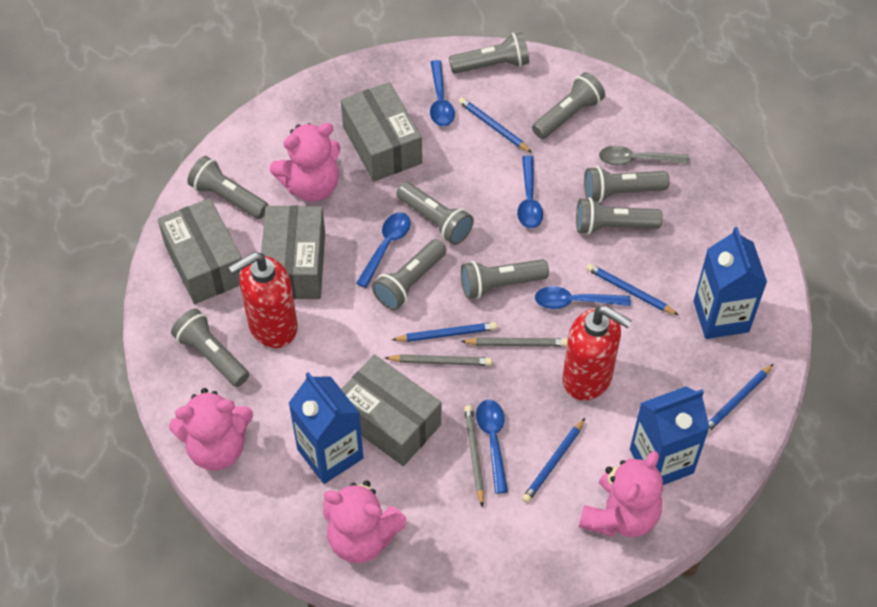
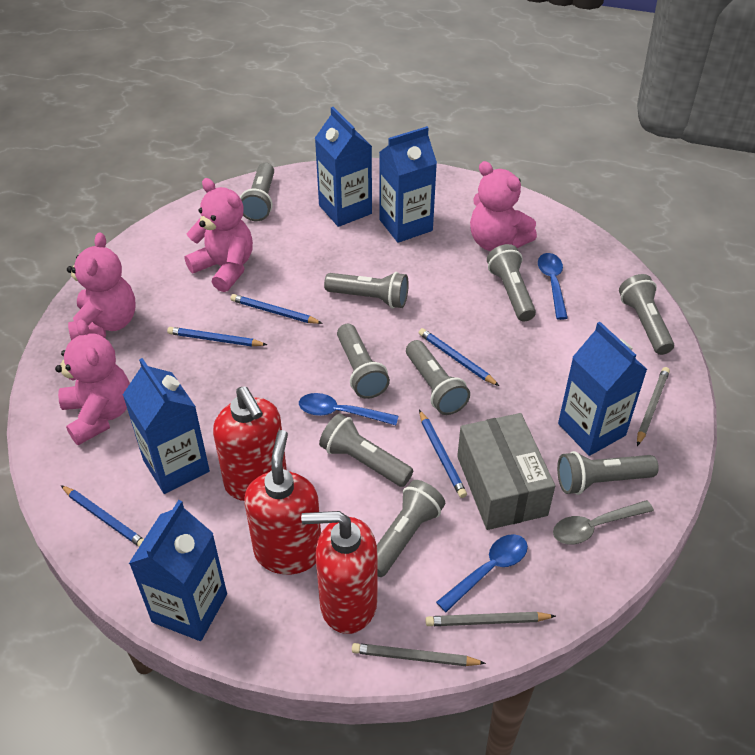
blue carton: 3 -> 5
blue spoon: 5 -> 3
grey box: 4 -> 1
red soap dispenser: 2 -> 3

